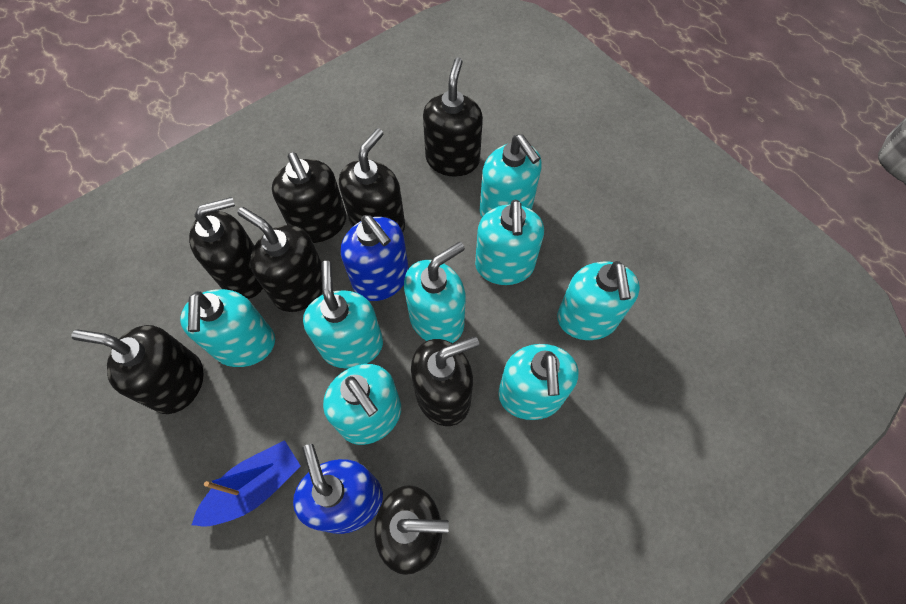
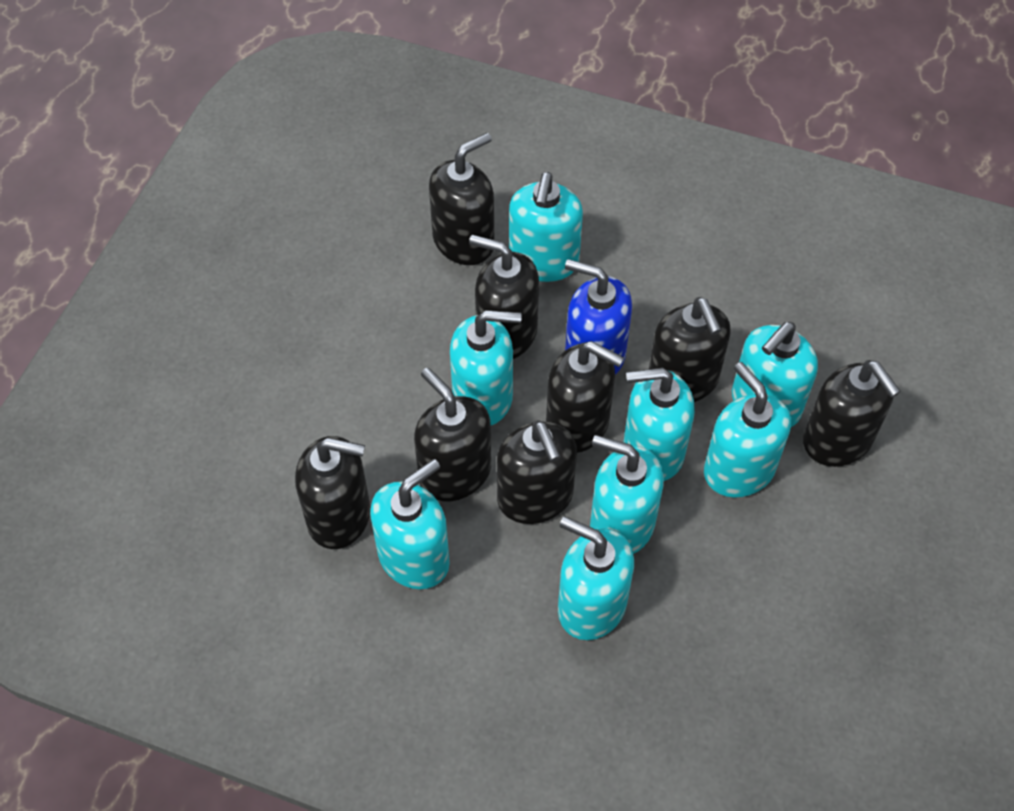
blue boat: 1 -> 0
blue soap dispenser: 2 -> 1

